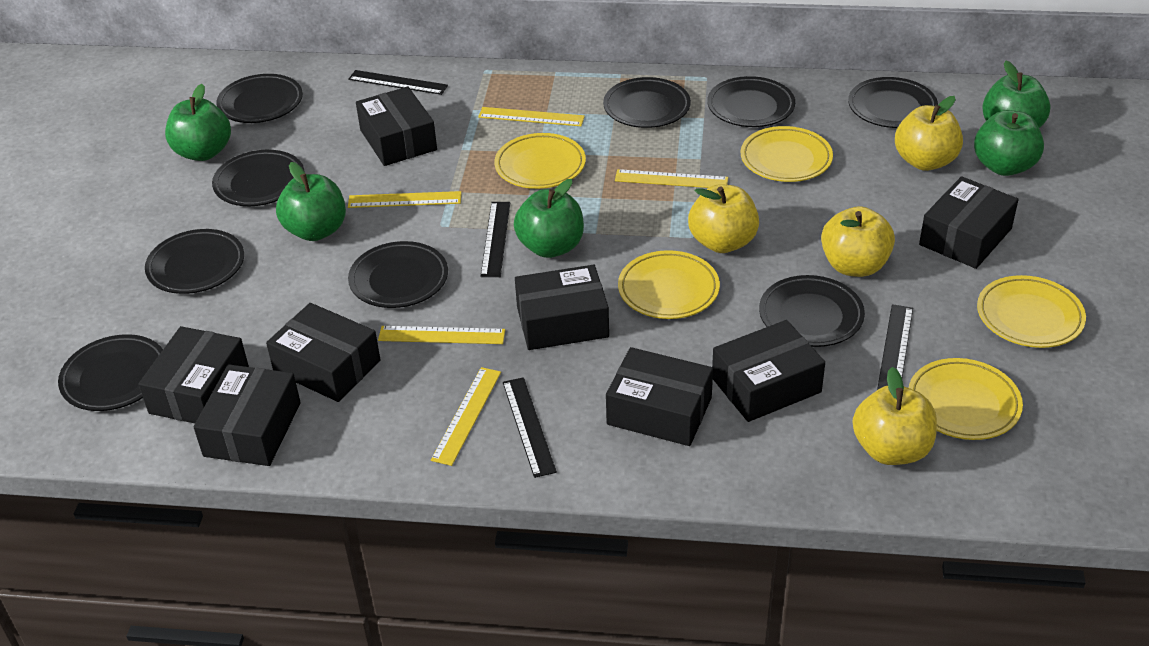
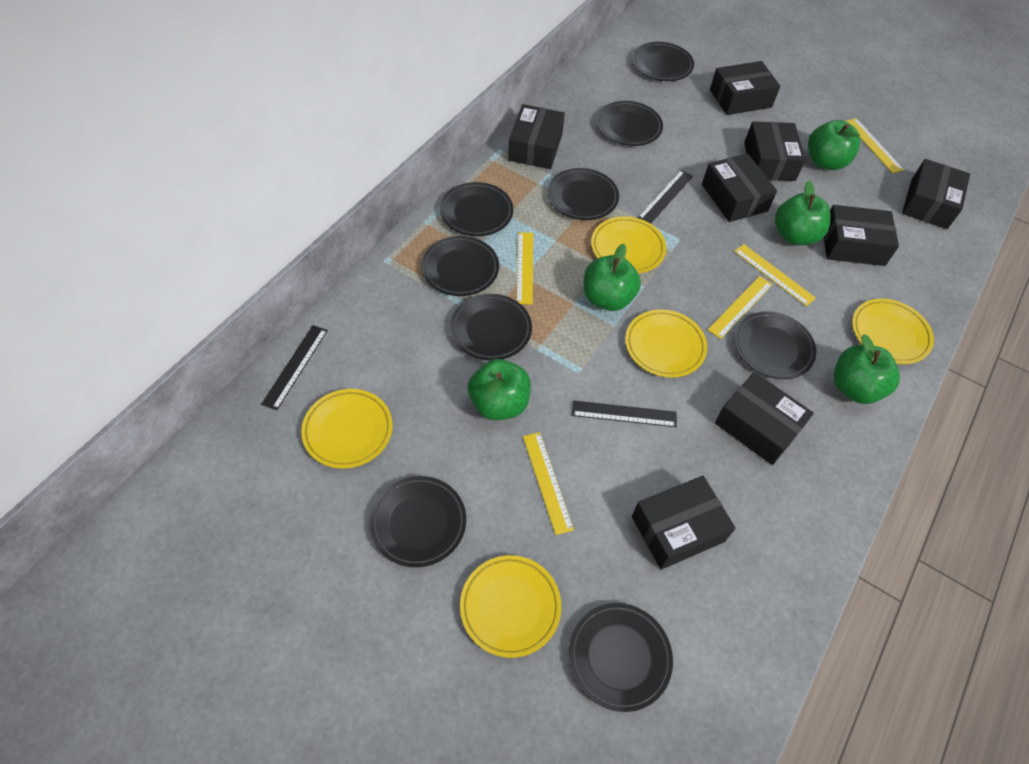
black ruler: 4 -> 3
yellow apple: 4 -> 0

